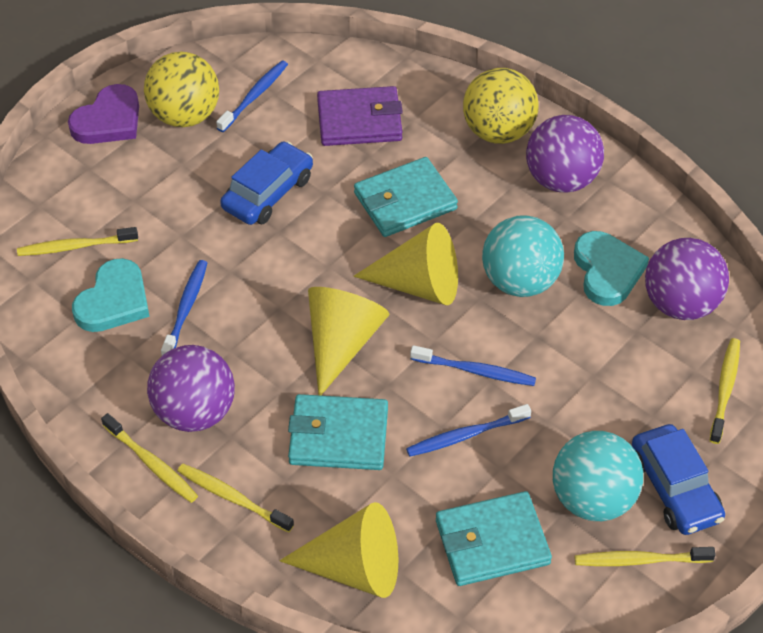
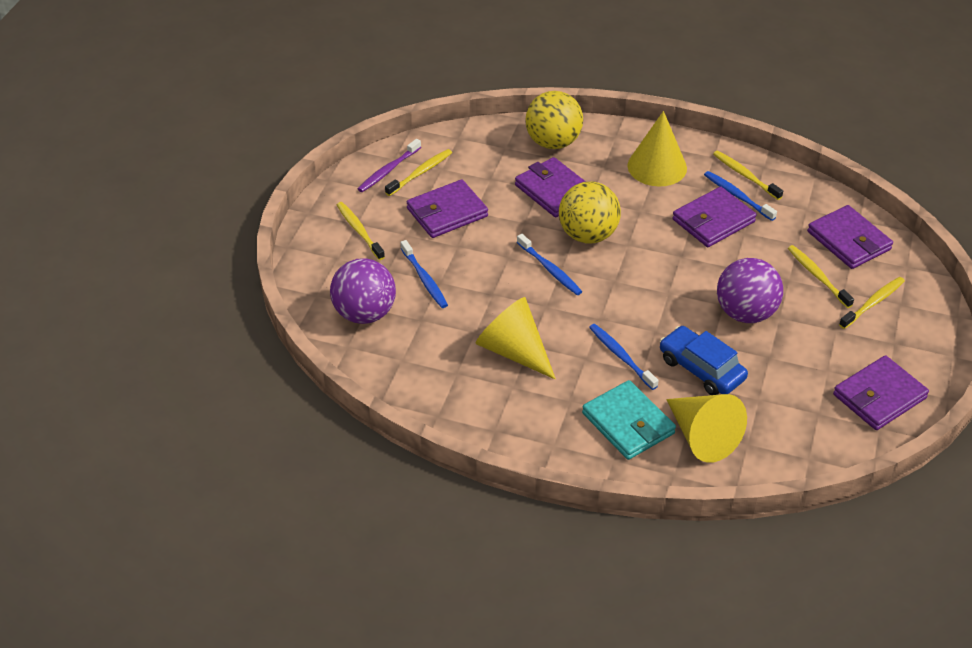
blue car: 2 -> 1
purple ball: 3 -> 2
purple heart: 1 -> 0
purple toothbrush: 0 -> 1
purple wallet: 1 -> 5
turquoise ball: 2 -> 0
turquoise heart: 2 -> 0
turquoise wallet: 3 -> 1

